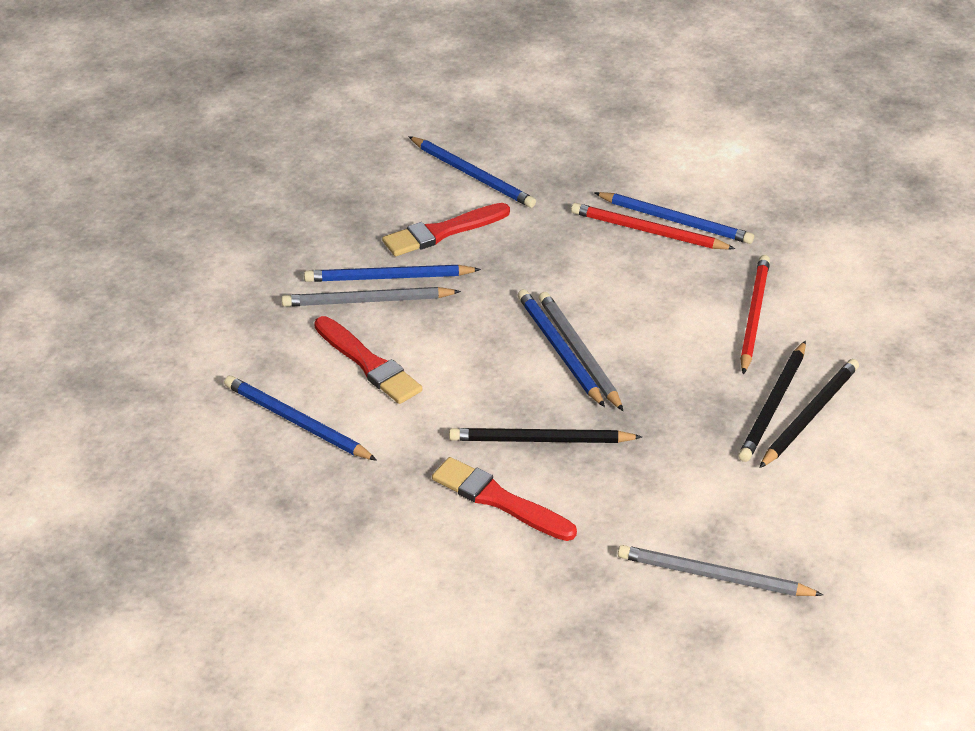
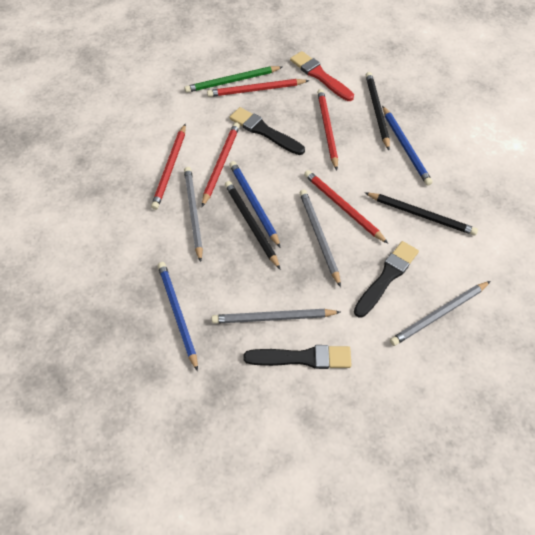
black brush: 0 -> 3
blue pencil: 5 -> 3
green pencil: 0 -> 1
grey pencil: 3 -> 4
red brush: 3 -> 1
red pencil: 2 -> 5

